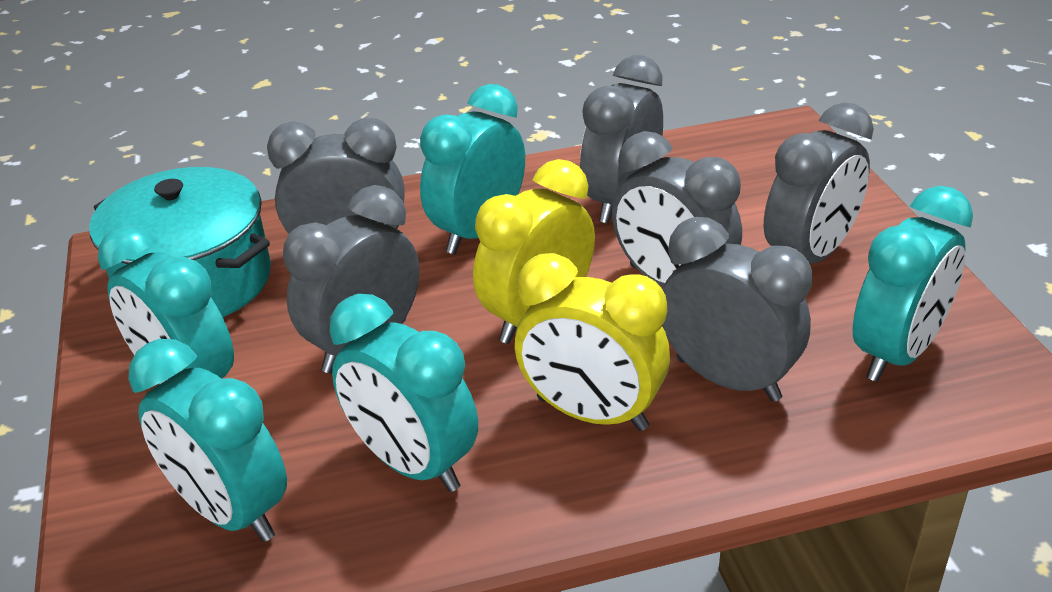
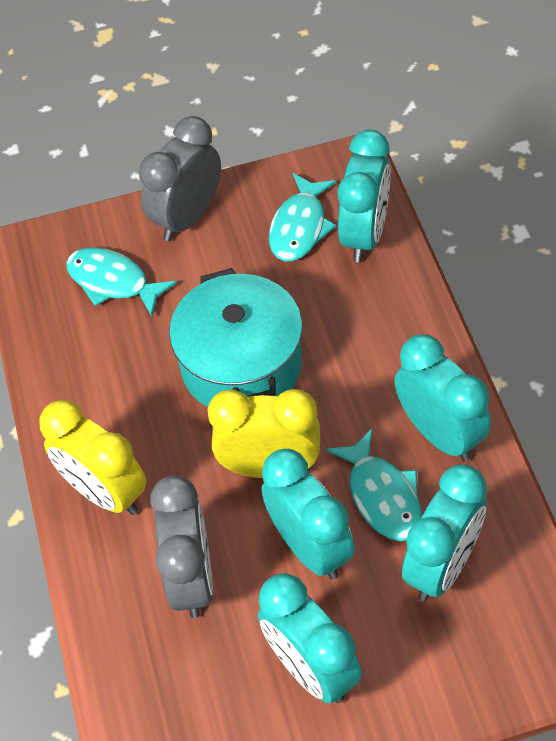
grey clock: 6 -> 2
turquoise fish: 0 -> 3

